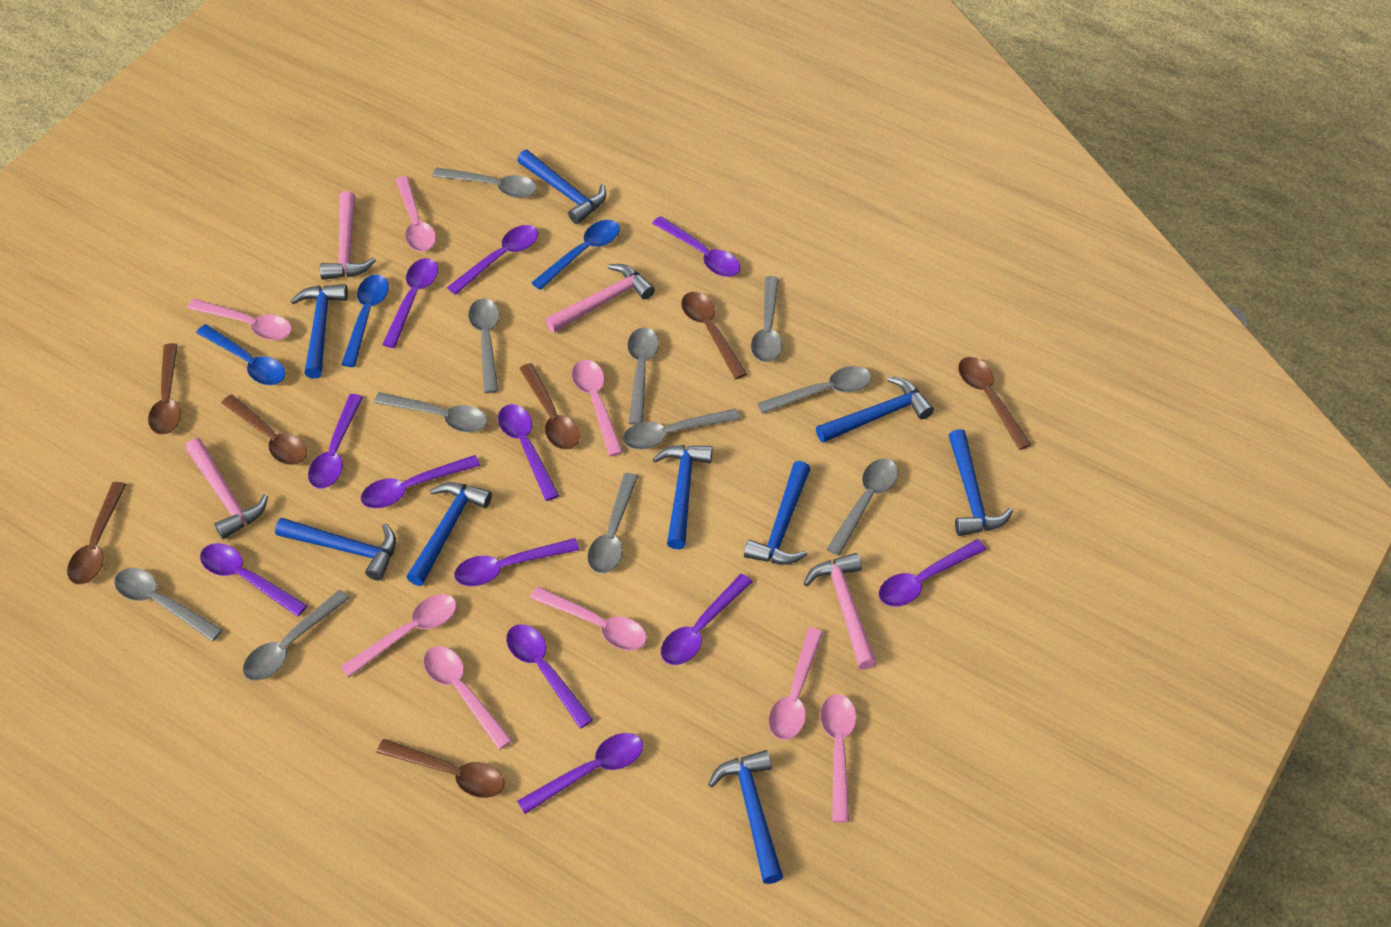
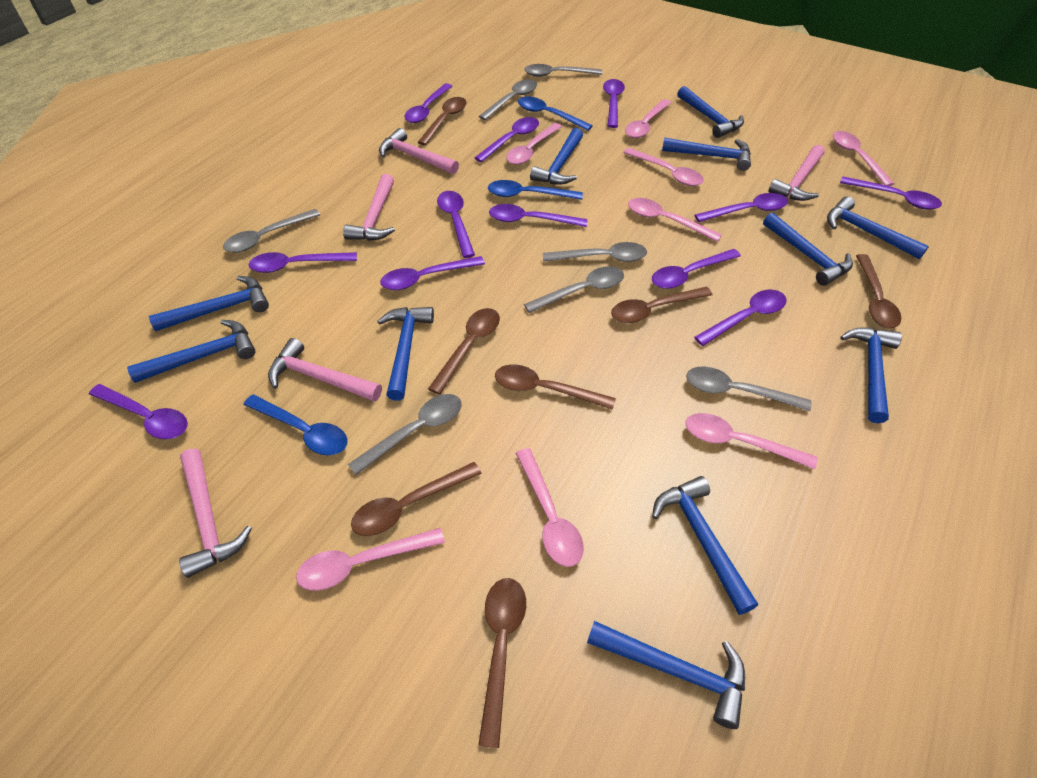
blue hammer: 9 -> 11
grey spoon: 11 -> 7
pink hammer: 4 -> 5

